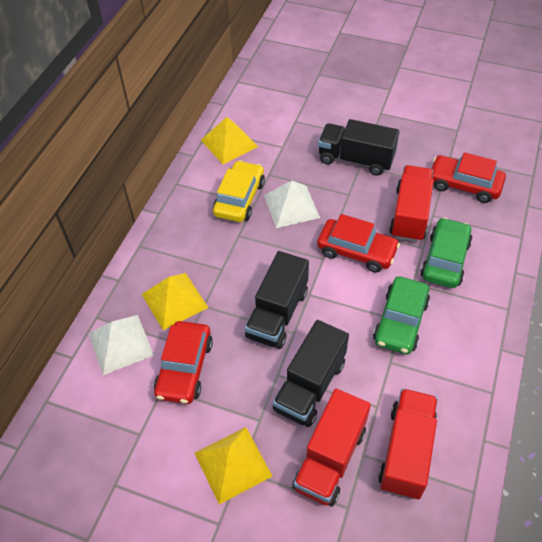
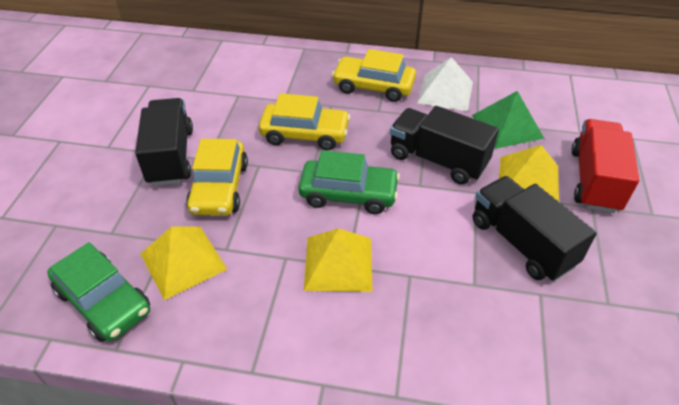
green pyramid: 0 -> 1
red car: 3 -> 0
red truck: 3 -> 1
white pyramid: 2 -> 1
yellow car: 1 -> 3

